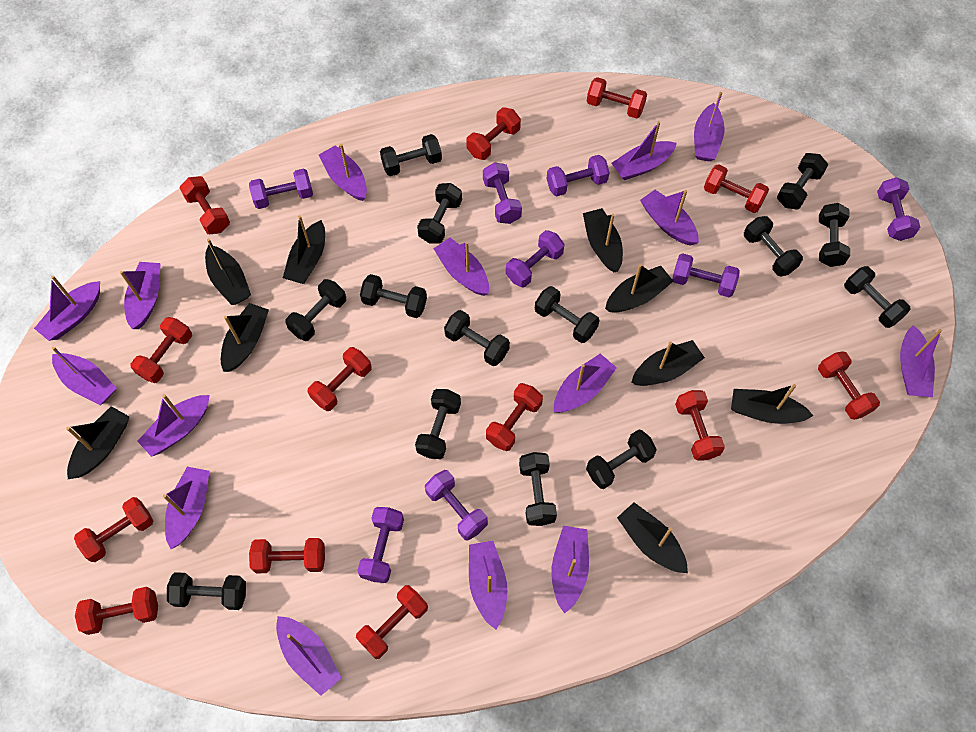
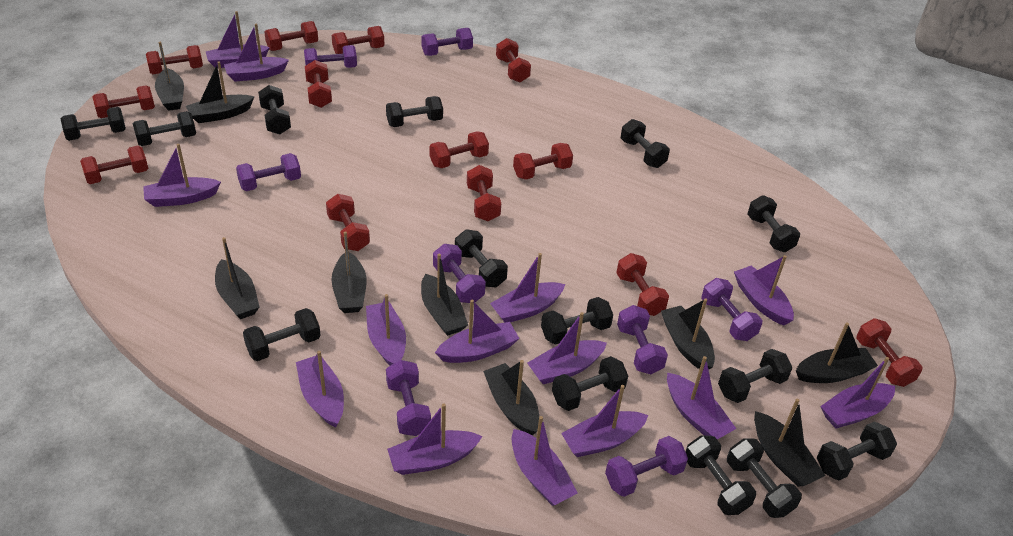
purple boat: 15 -> 14

